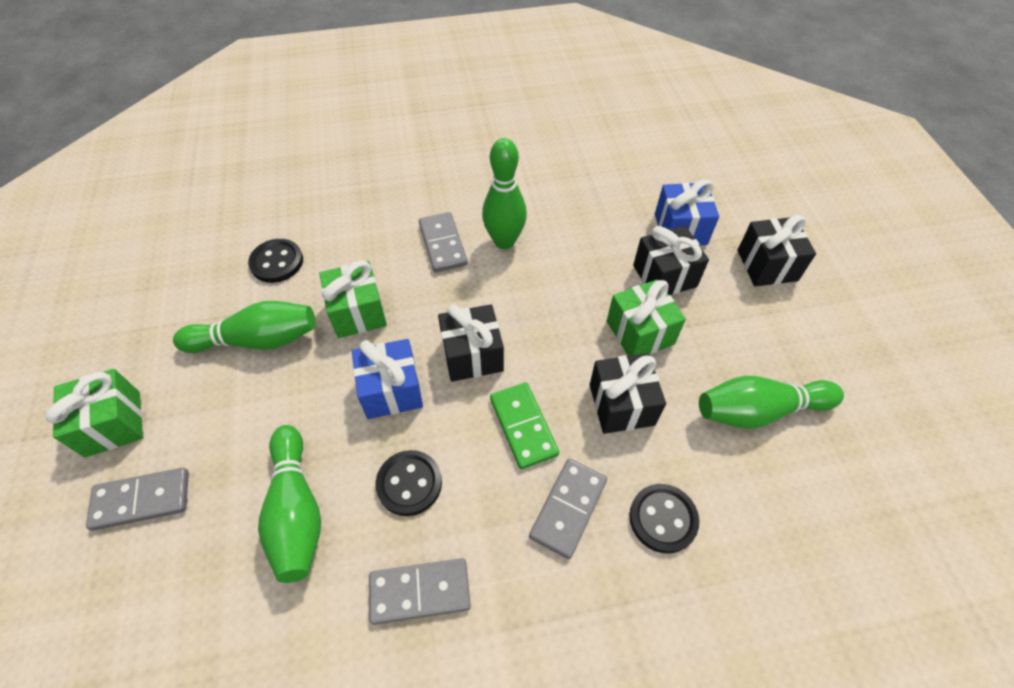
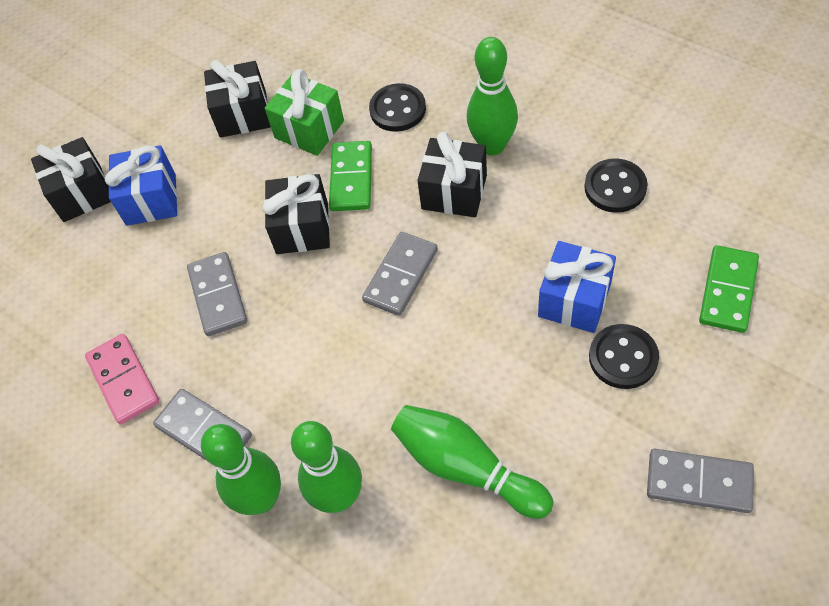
green domino: 1 -> 2
green gift: 3 -> 1
pink domino: 0 -> 1

